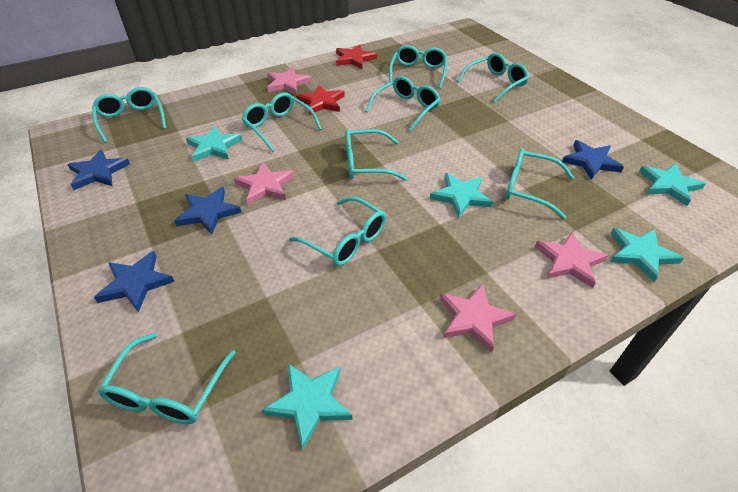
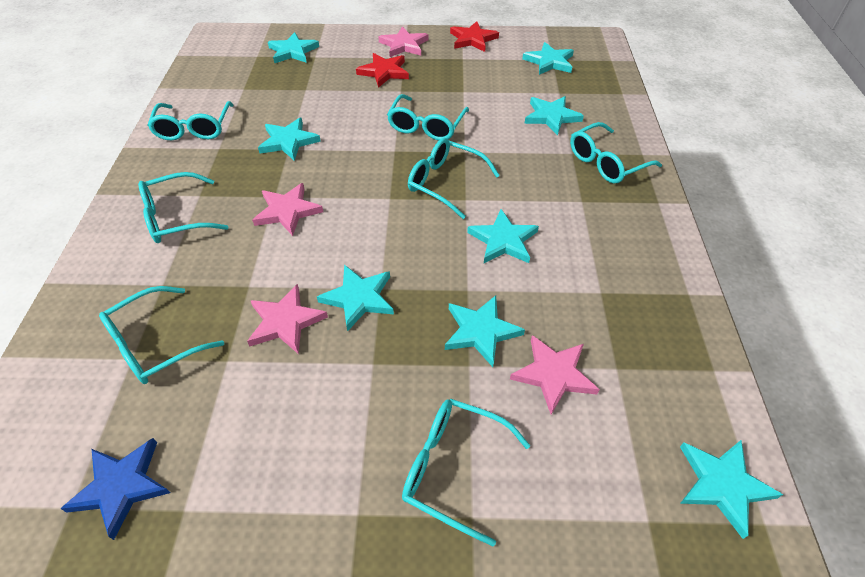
blue star: 4 -> 1
turquoise glasses: 9 -> 7
turquoise star: 5 -> 8

